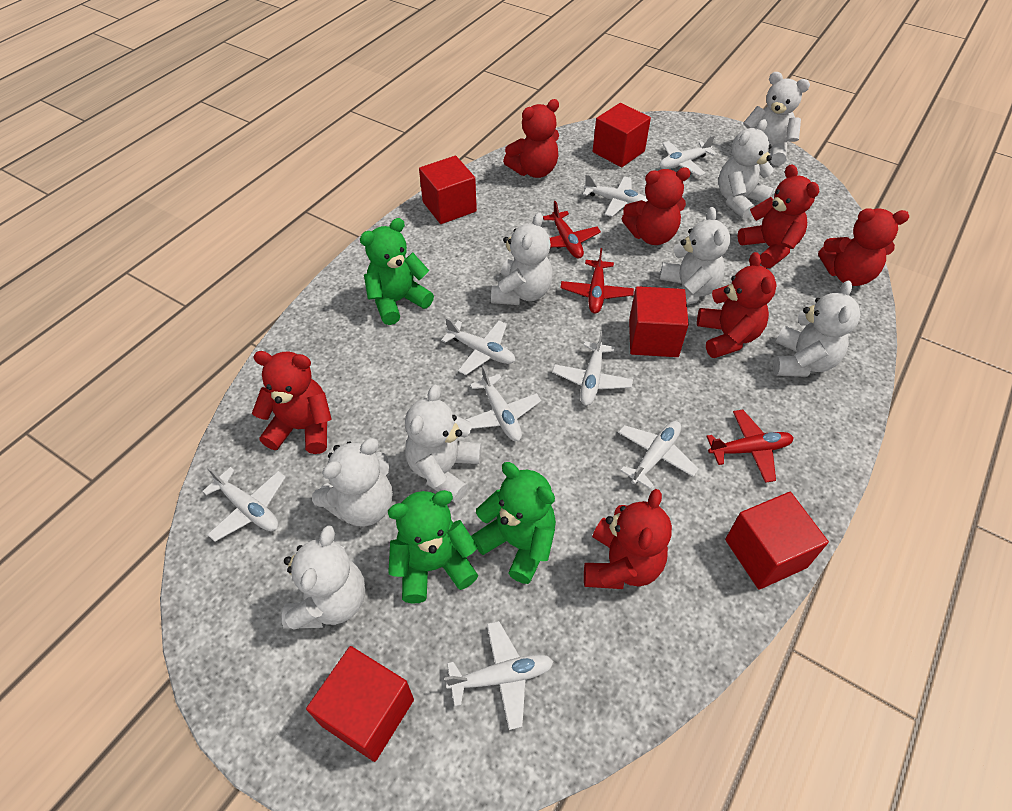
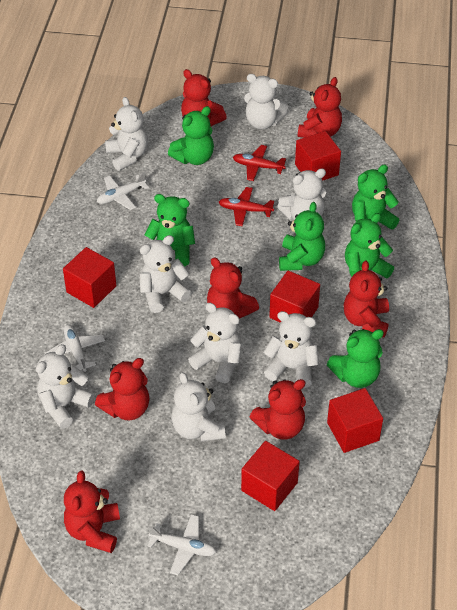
green teddy bear: 3 -> 6
red plane: 3 -> 2
white plane: 8 -> 3

